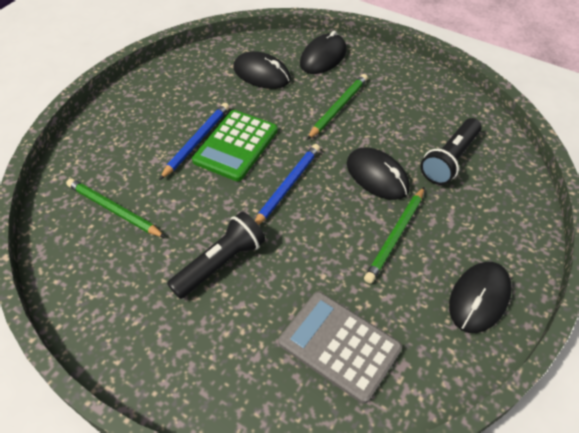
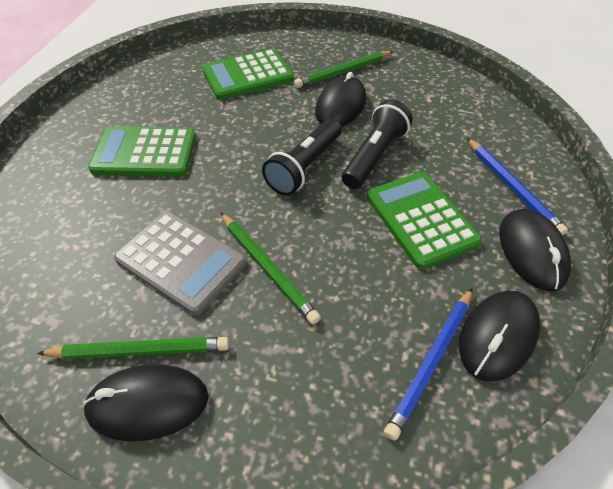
green calculator: 1 -> 3

